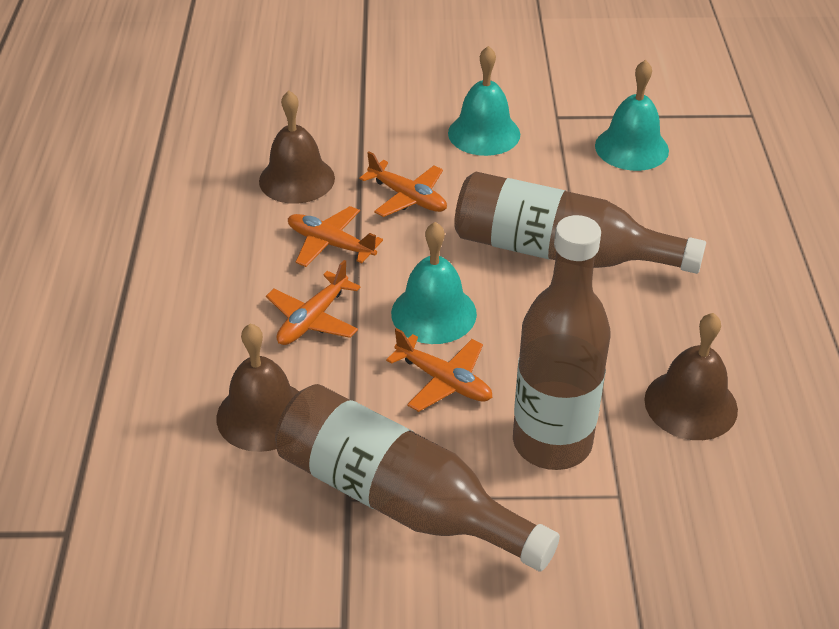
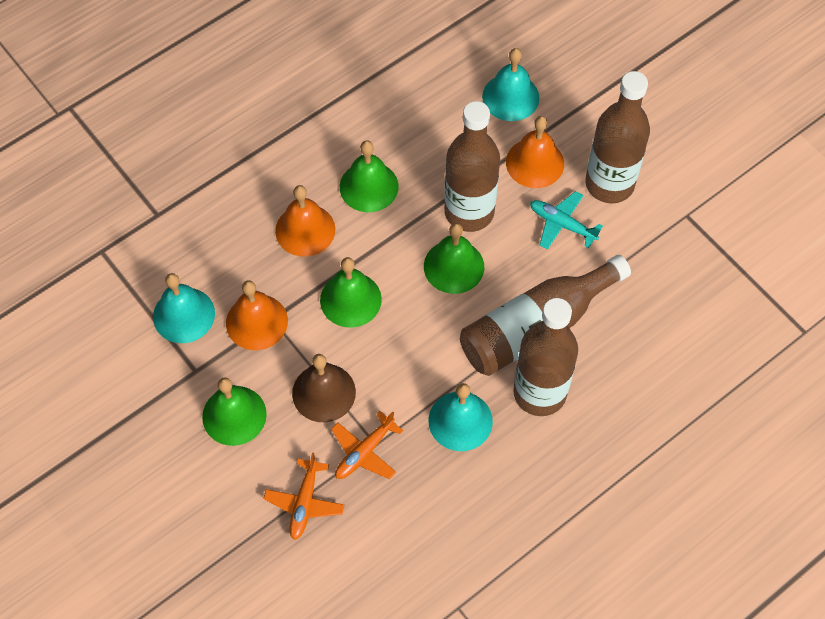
brown bell: 3 -> 1
brown bottle: 3 -> 4
green bell: 0 -> 4
orange bell: 0 -> 3
orange plane: 4 -> 2
turquoise plane: 0 -> 1

